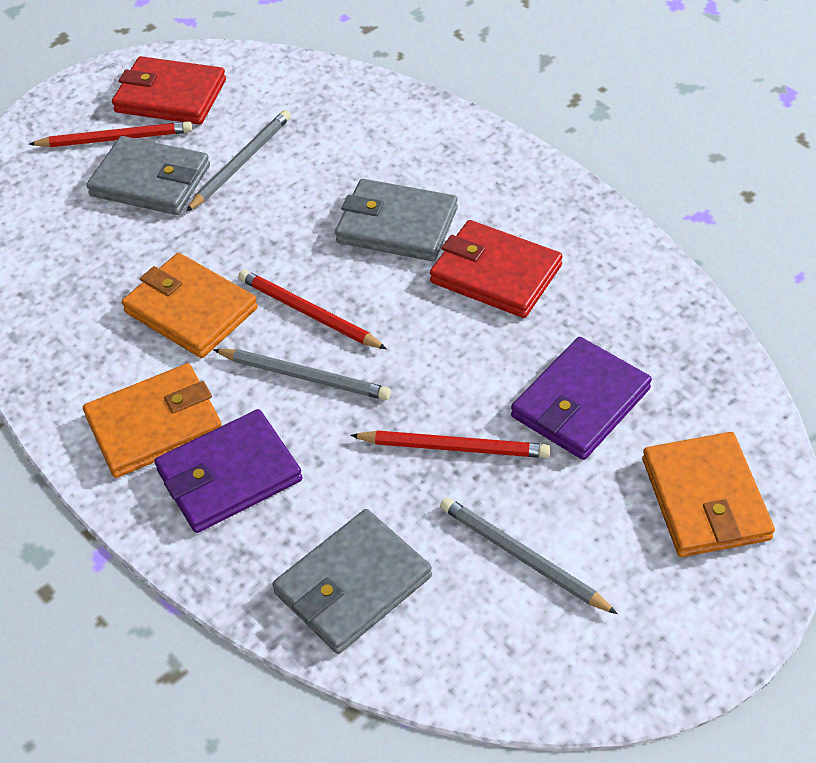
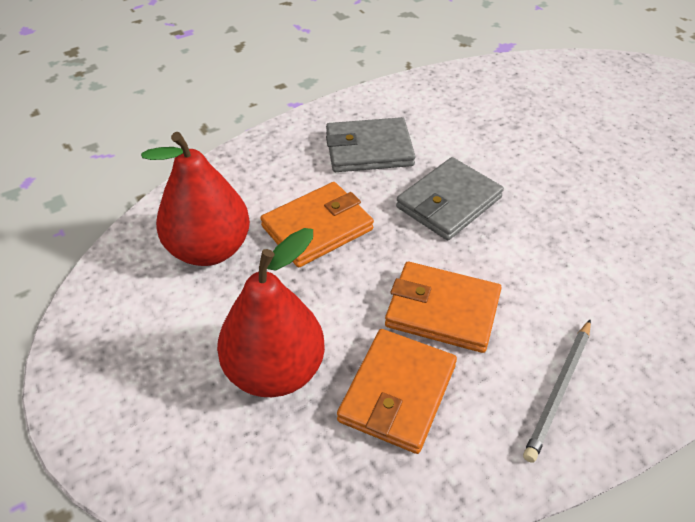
grey pencil: 3 -> 1
grey wallet: 3 -> 2
purple wallet: 2 -> 0
red pear: 0 -> 2
red pencil: 3 -> 0
red wallet: 2 -> 0

